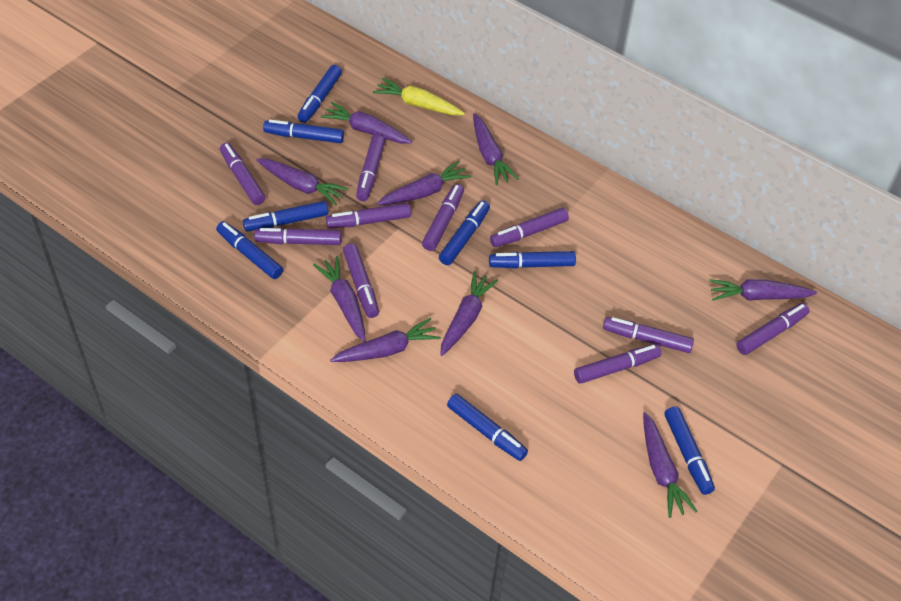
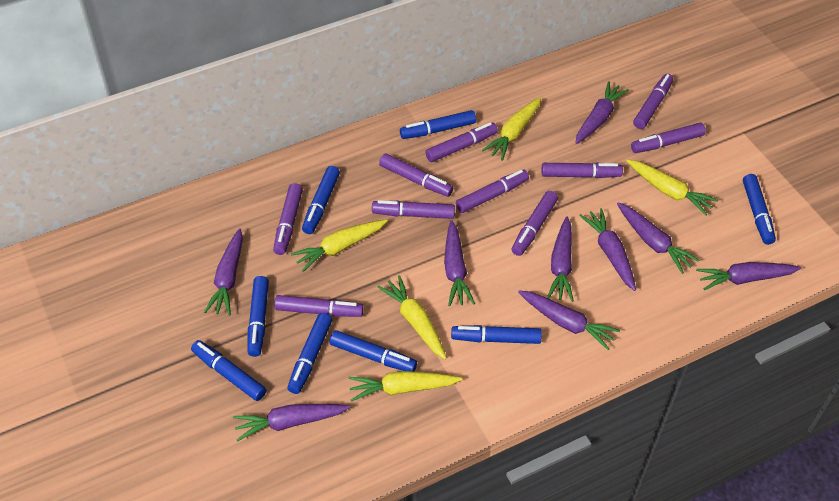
yellow carrot: 1 -> 5

